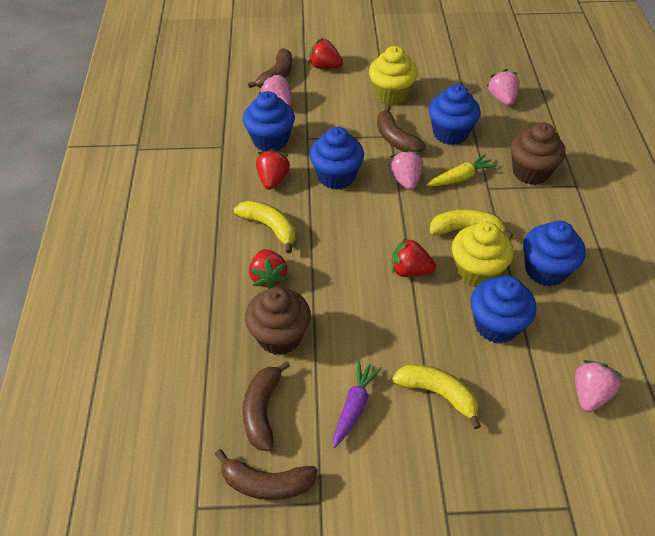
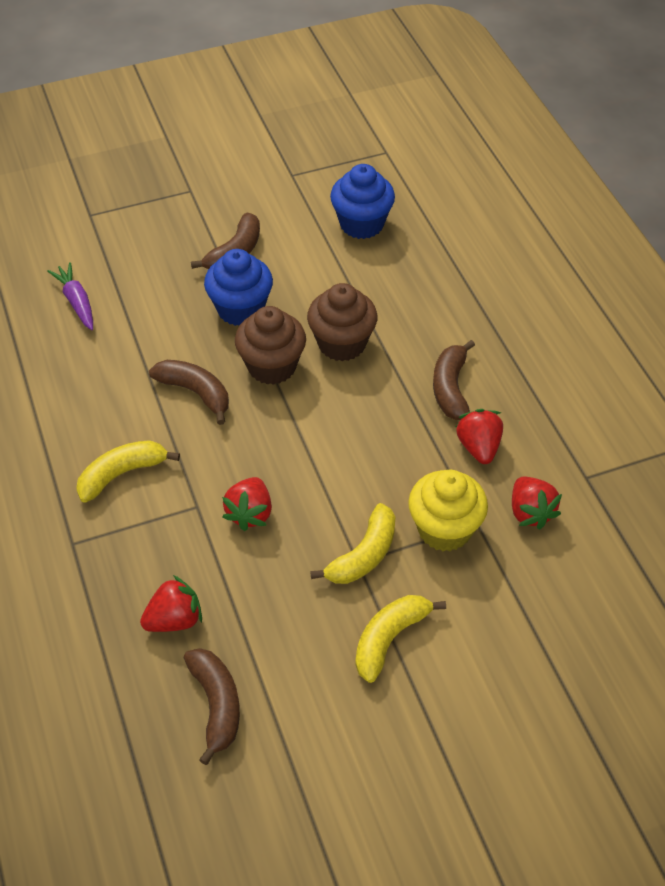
blue cupcake: 5 -> 2
pink strawberry: 4 -> 0
yellow carrot: 1 -> 0
yellow cupcake: 2 -> 1

